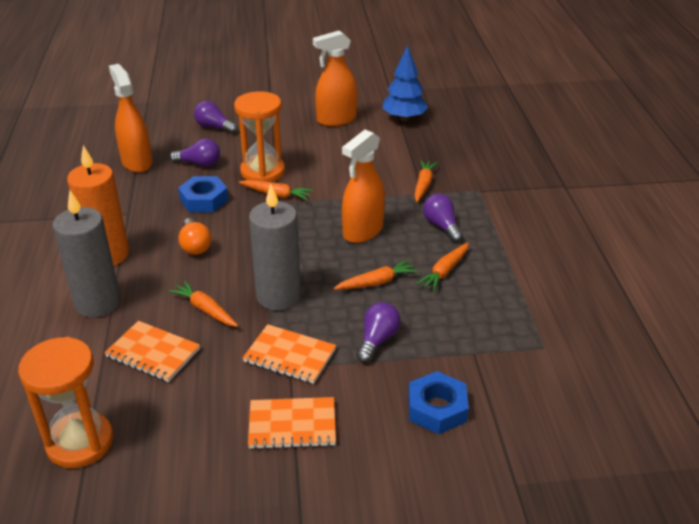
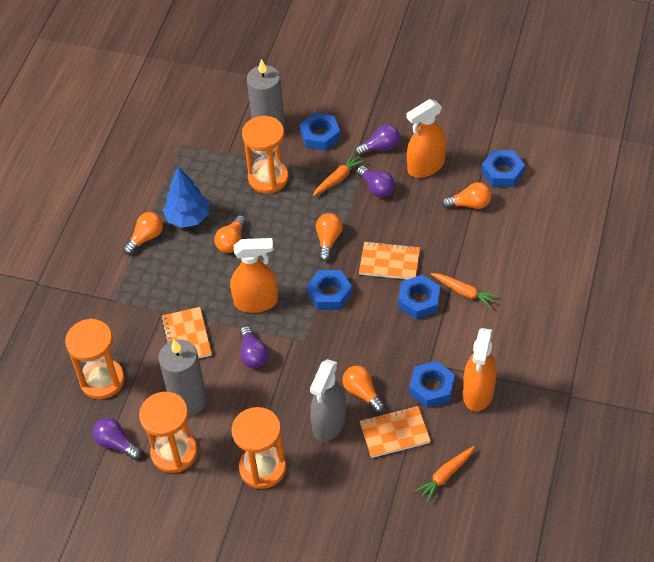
blue nut: 2 -> 5
grey spray bottle: 0 -> 1
orange candle: 1 -> 0
orange carrot: 5 -> 3
orange hourglass: 2 -> 4
orange light bulb: 1 -> 5

